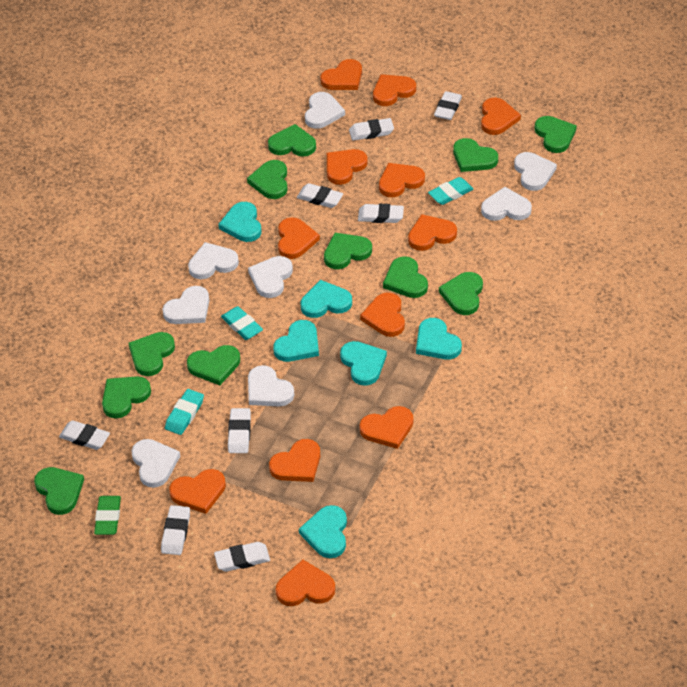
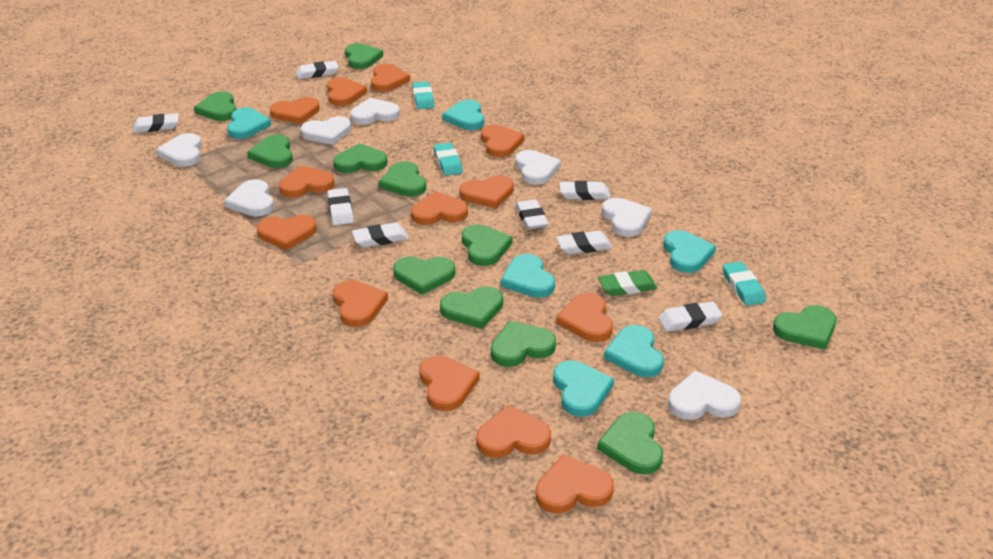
orange heart: 12 -> 13
white heart: 8 -> 7

